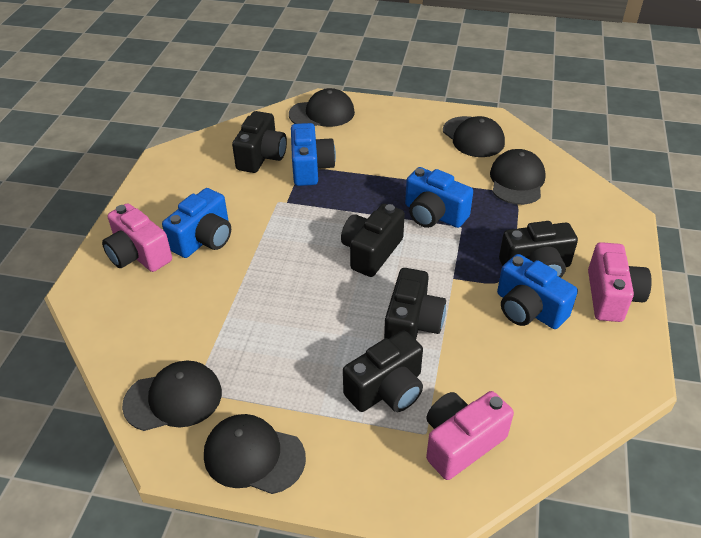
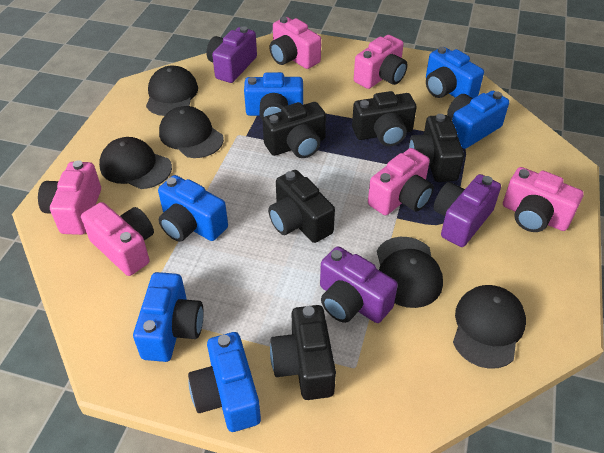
blue camera: 4 -> 6
pink camera: 3 -> 6
purple camera: 0 -> 3

